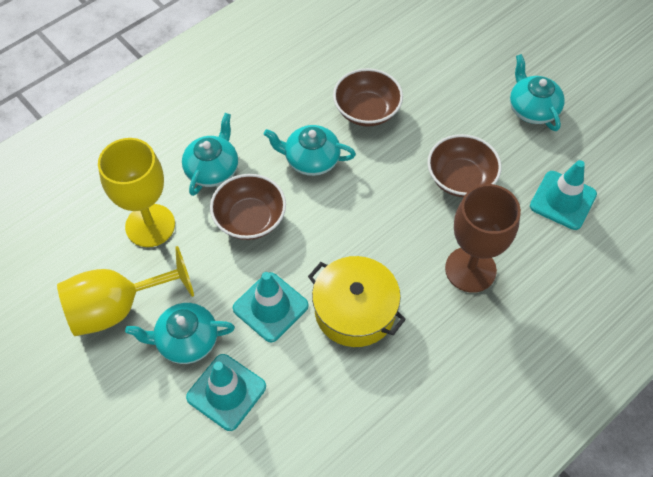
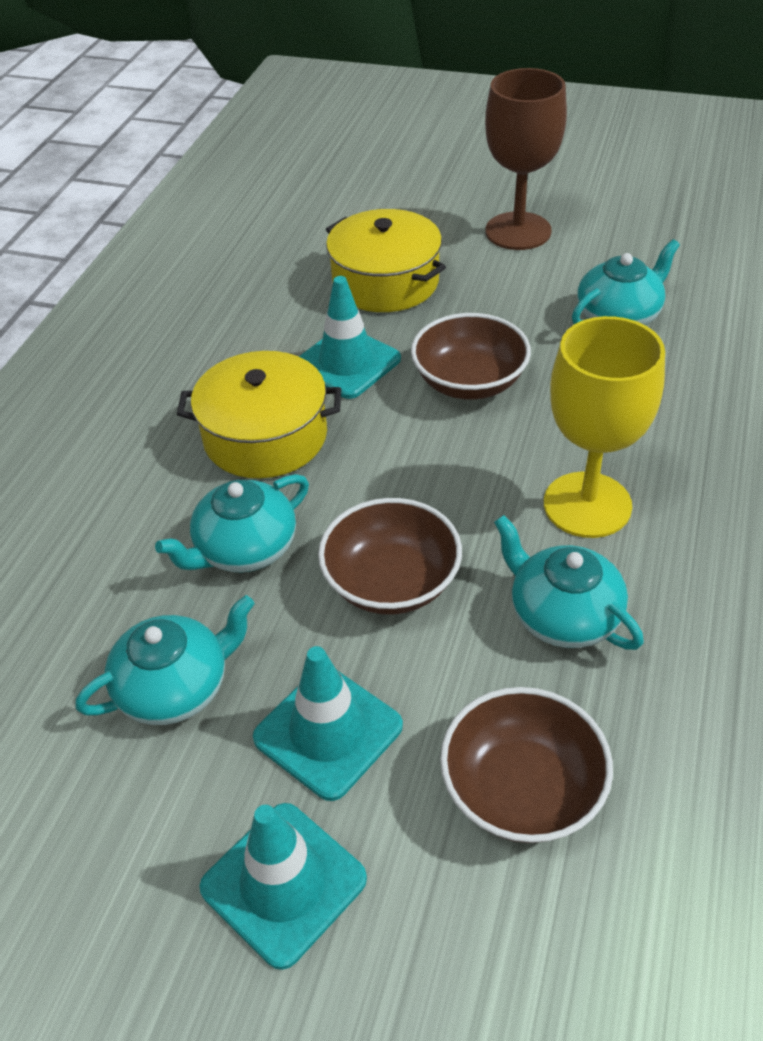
yellow goblet: 2 -> 1
yellow pot: 1 -> 2

